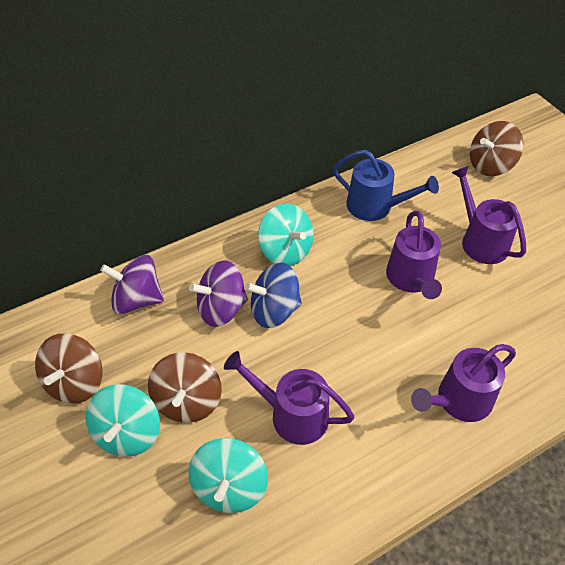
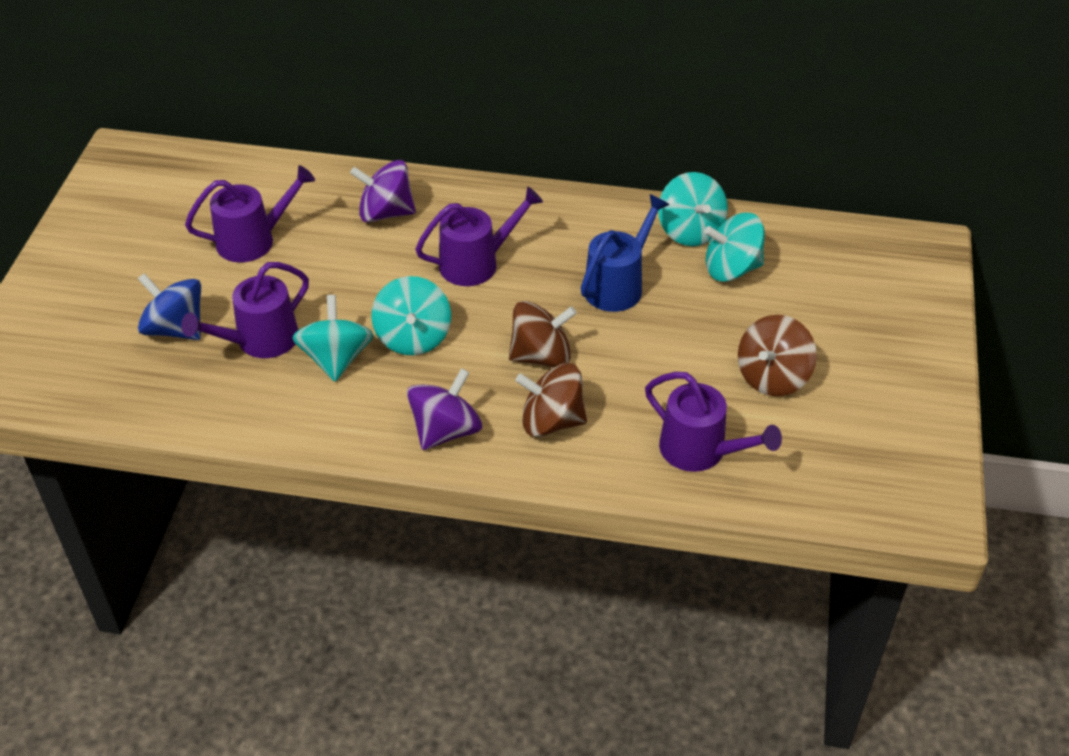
turquoise spinning top: 3 -> 4

